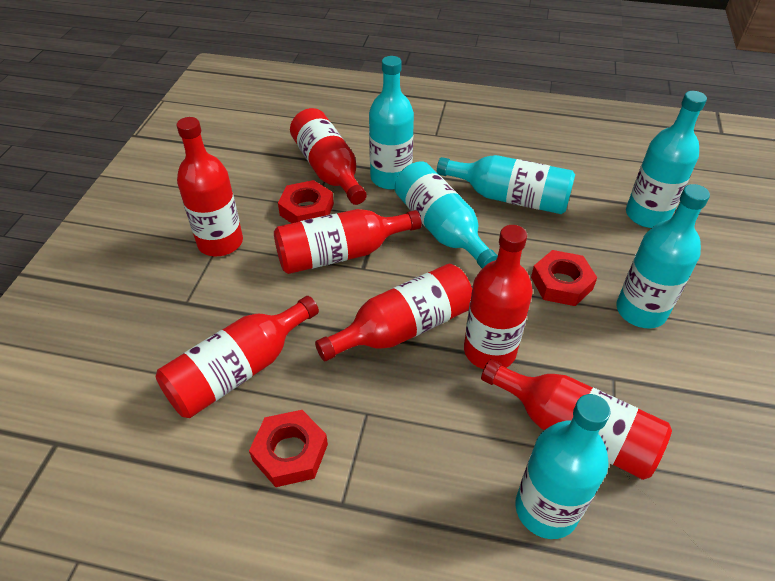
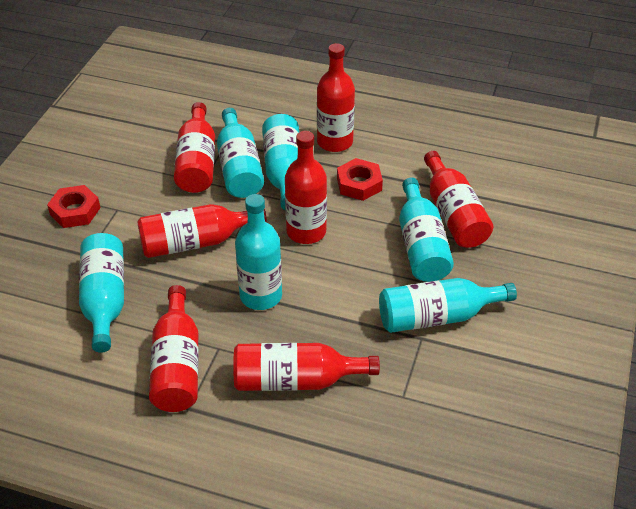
red nut: 3 -> 2

